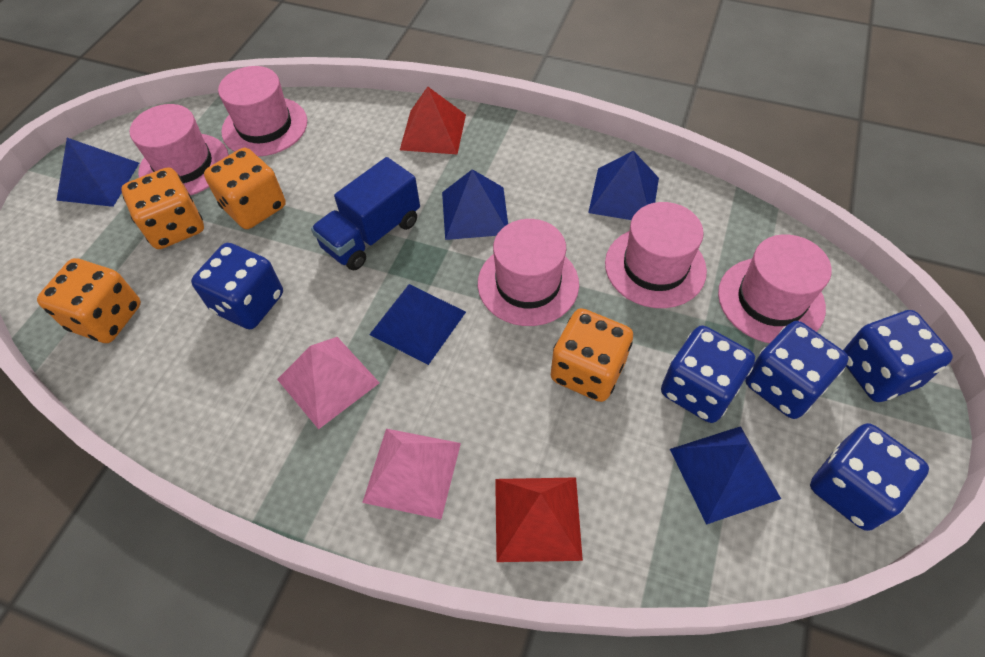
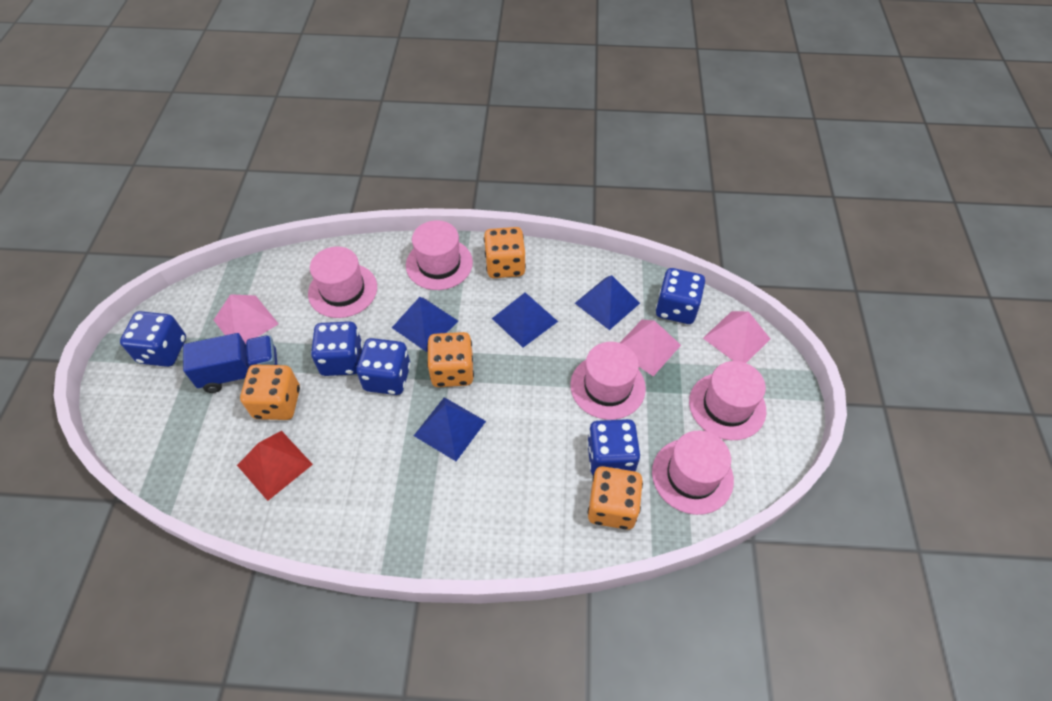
blue pyramid: 5 -> 4
pink pyramid: 2 -> 3
red pyramid: 2 -> 1

